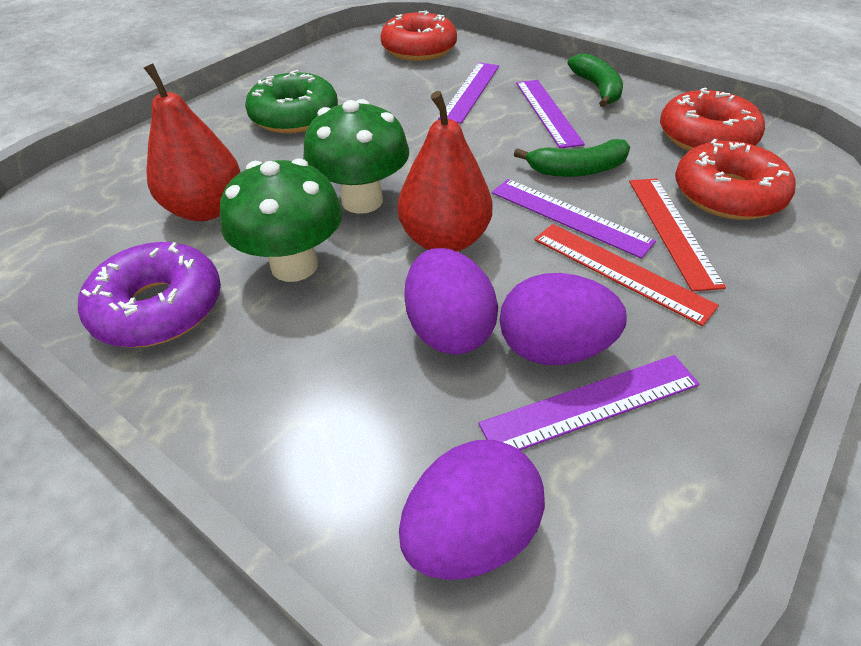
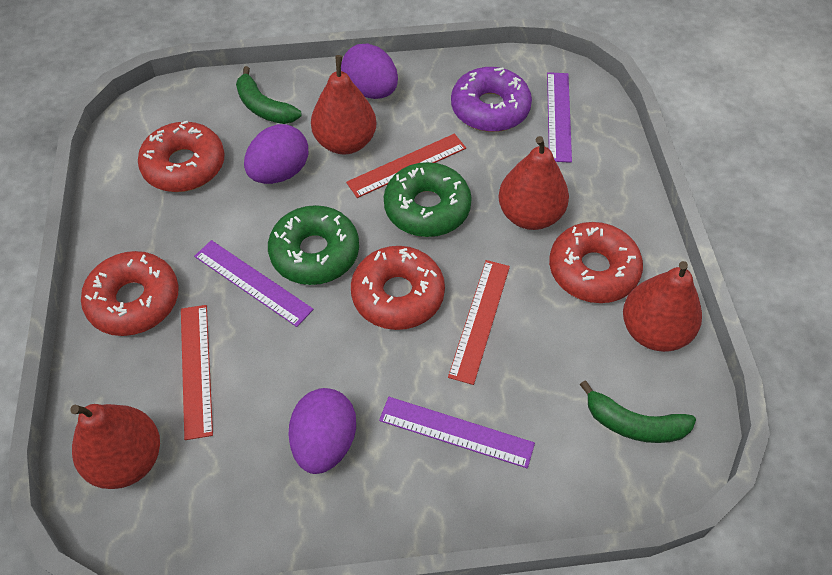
green donut: 1 -> 2
green mushroom: 2 -> 0
purple ruler: 4 -> 3
red donut: 3 -> 4
red pear: 2 -> 4
red ruler: 2 -> 3

